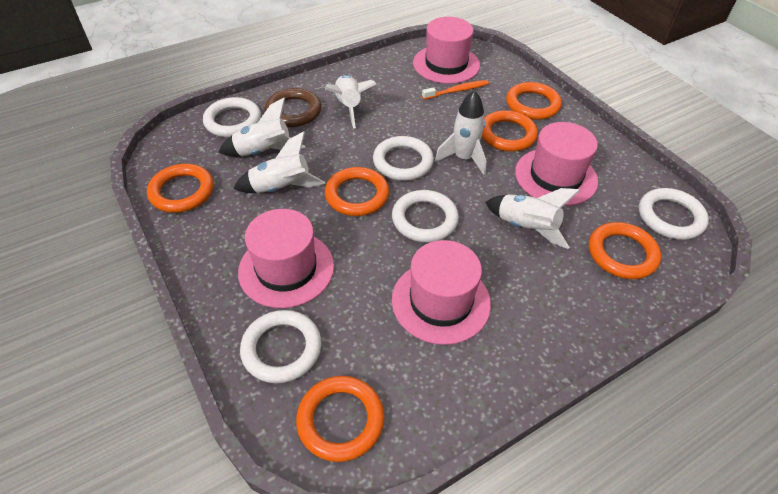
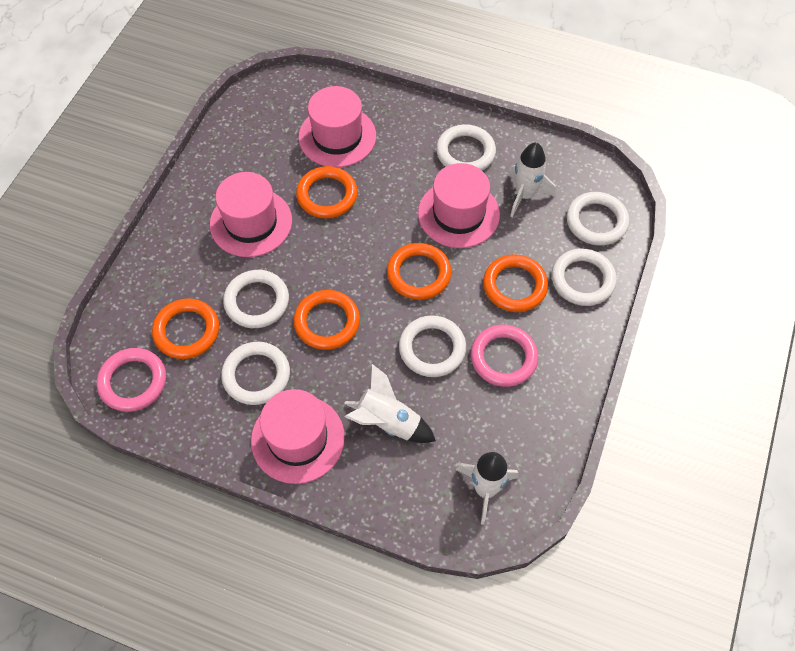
brown ring: 1 -> 0
orange ring: 6 -> 5
orange toothbrush: 1 -> 0
pink ring: 0 -> 2
white ring: 5 -> 6
white rocket: 5 -> 3

